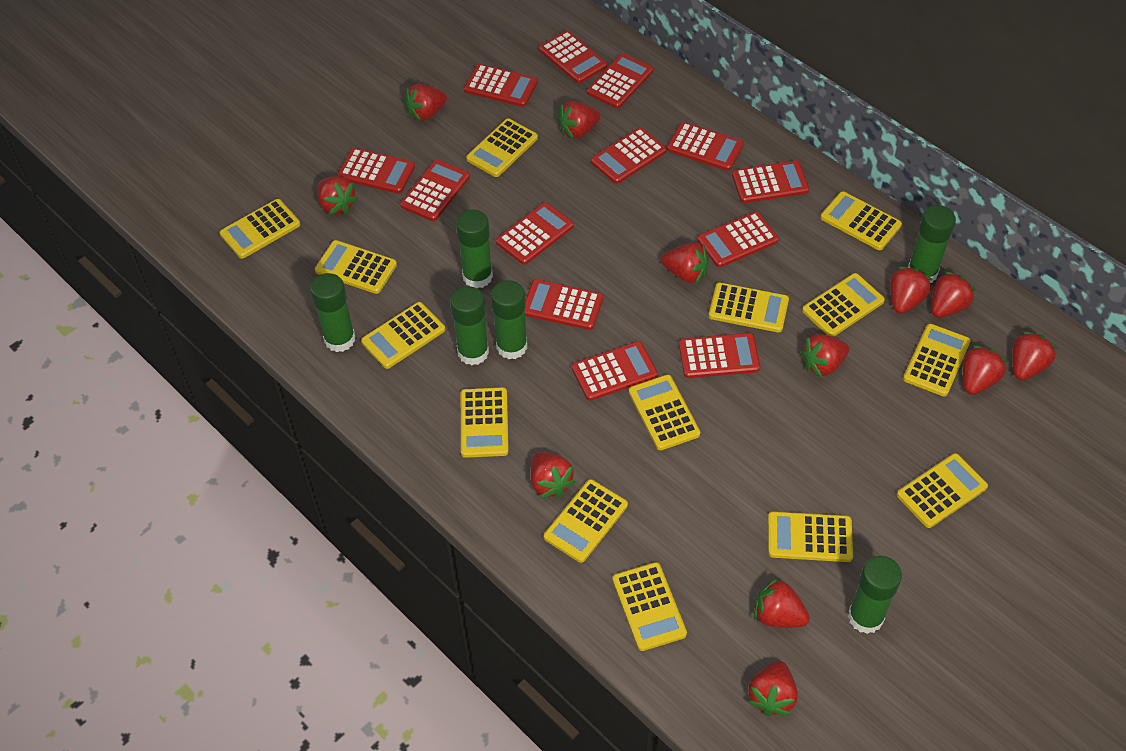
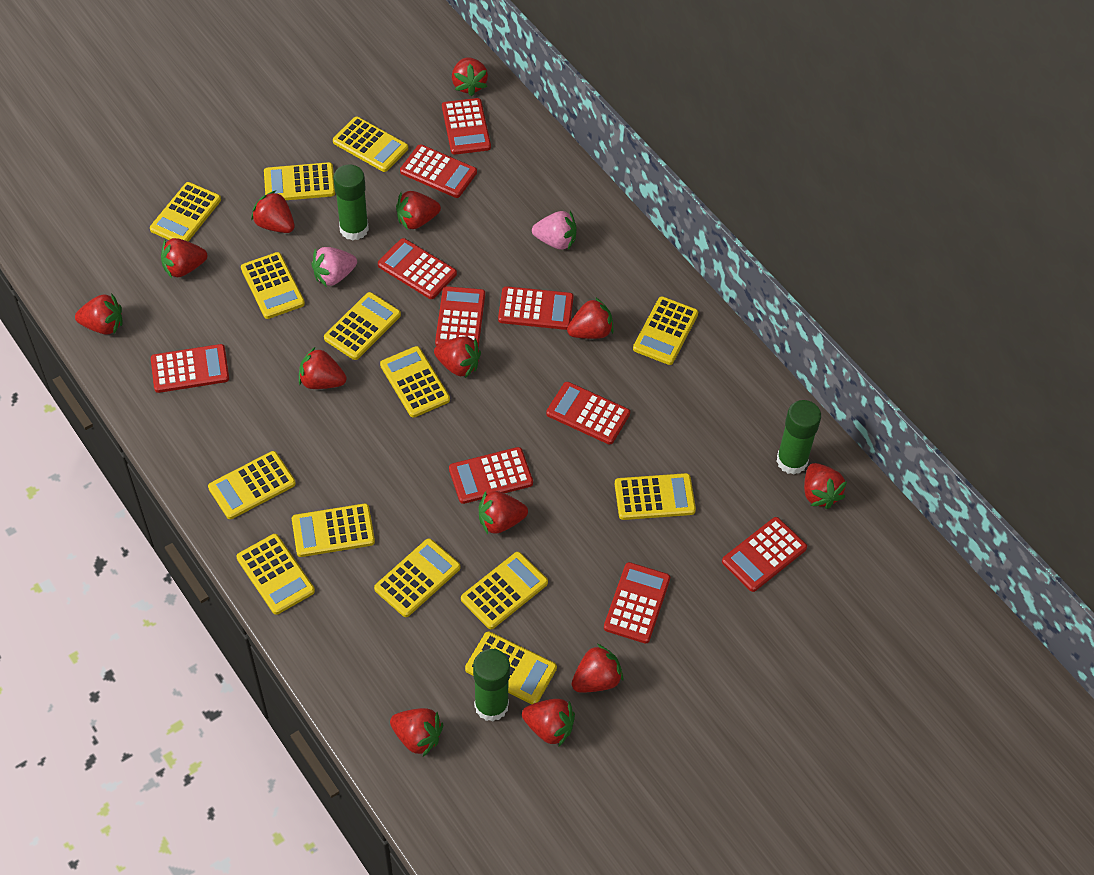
green glue stick: 6 -> 3
pink strawberry: 0 -> 2
red calculator: 13 -> 10
red strawberry: 12 -> 13

